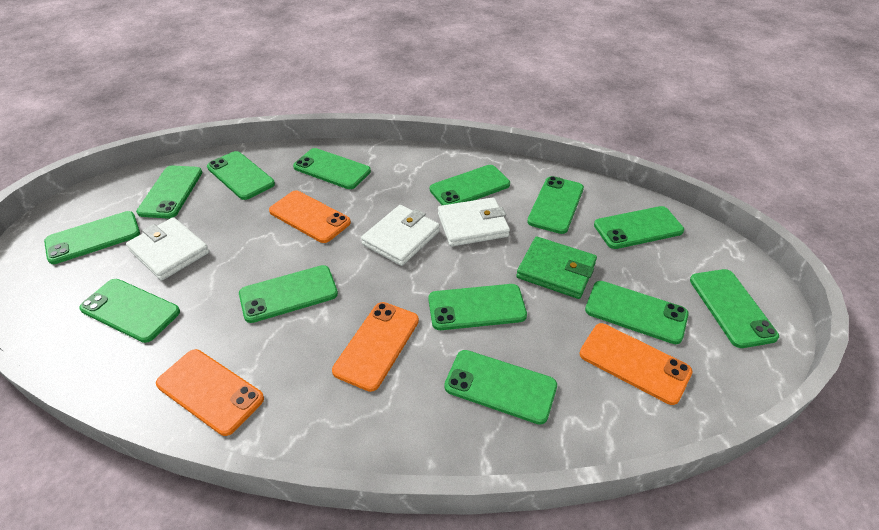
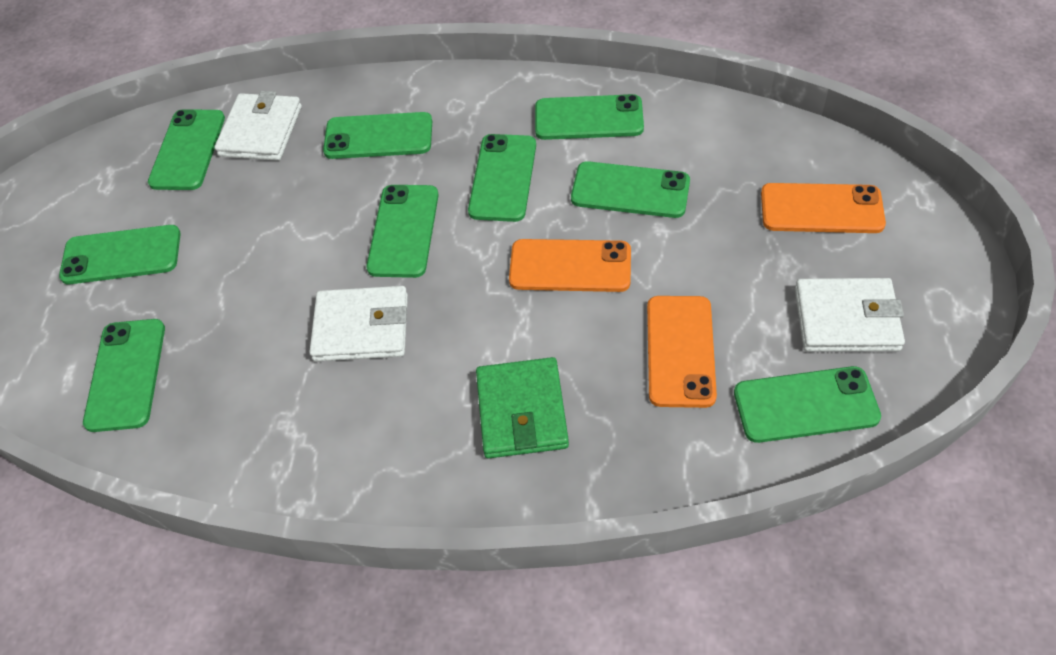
green phone: 13 -> 9
orange phone: 4 -> 3

